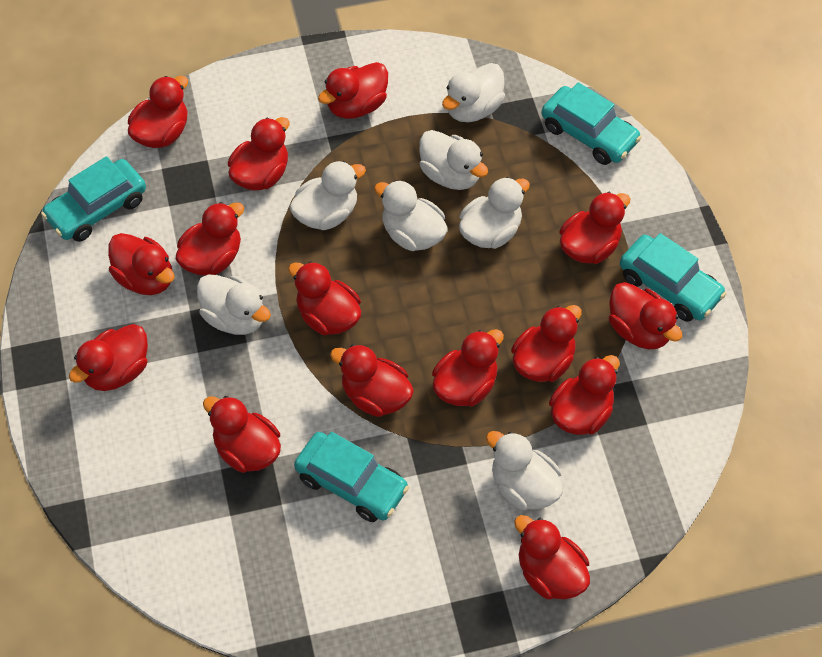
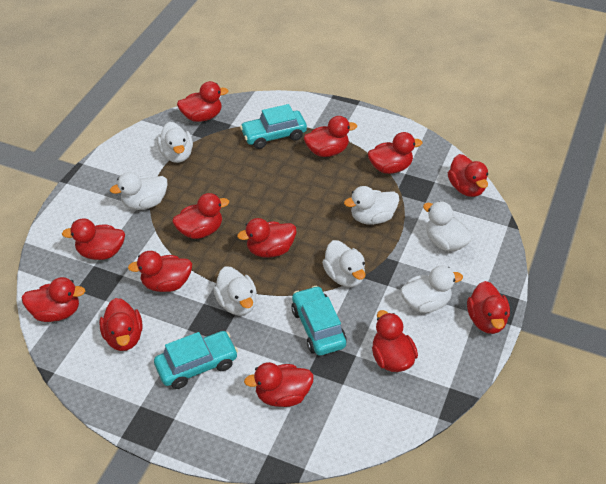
red duck: 15 -> 13
turquoise car: 4 -> 3

